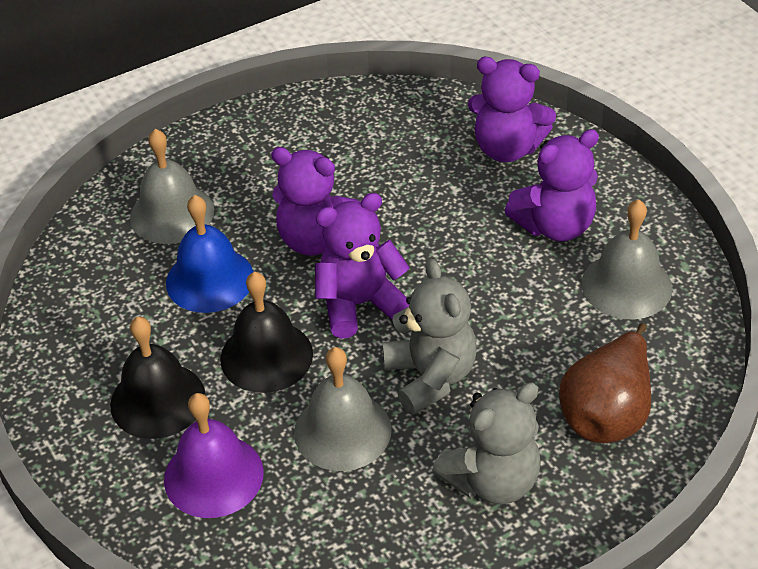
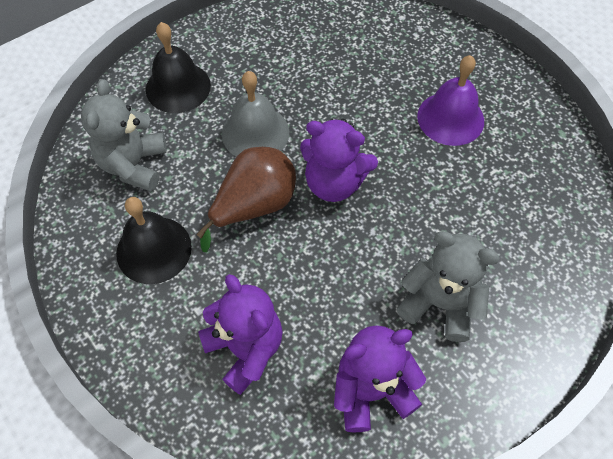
blue bell: 1 -> 0
grey bell: 3 -> 1
purple teddy bear: 4 -> 3

